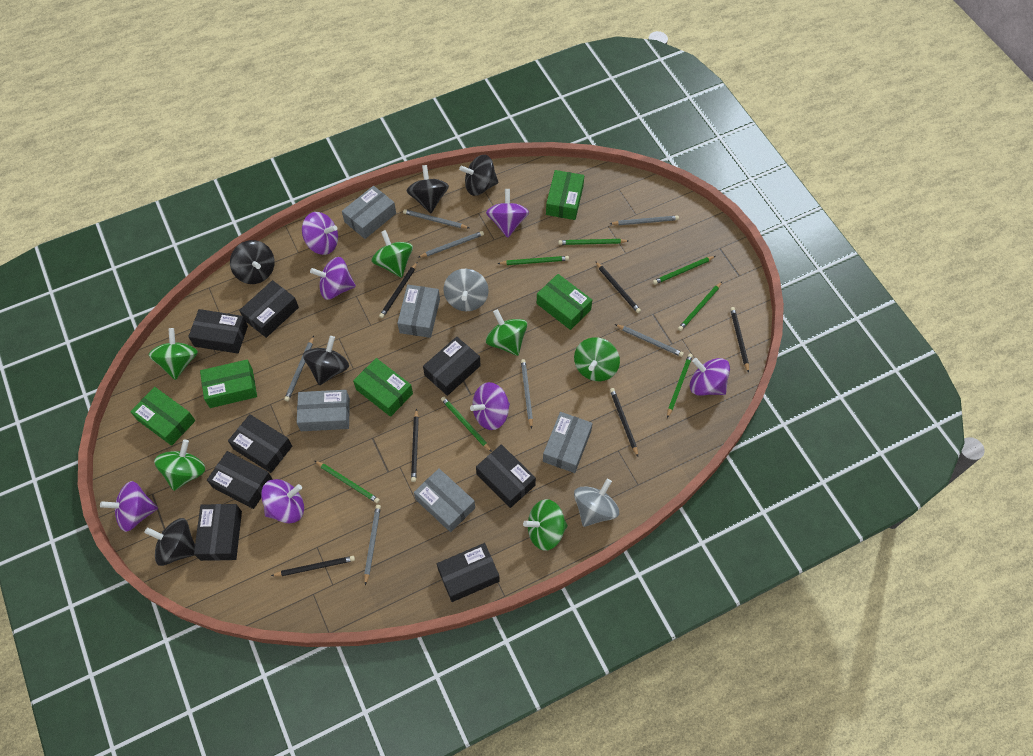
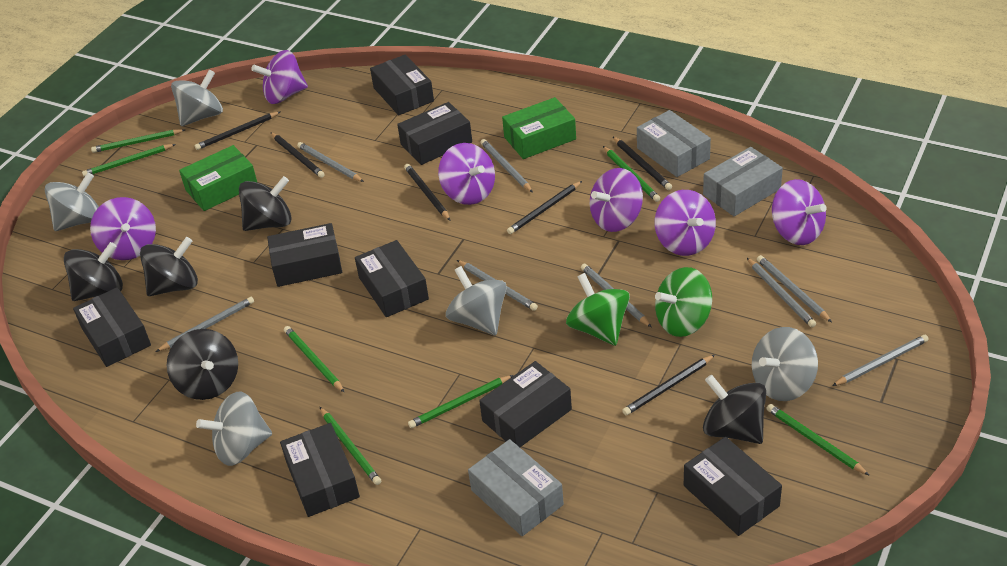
green box: 5 -> 2
green spinning top: 6 -> 2
grey box: 5 -> 3
grey pencil: 7 -> 8
grey spinning top: 2 -> 5
purple spinning top: 7 -> 6

